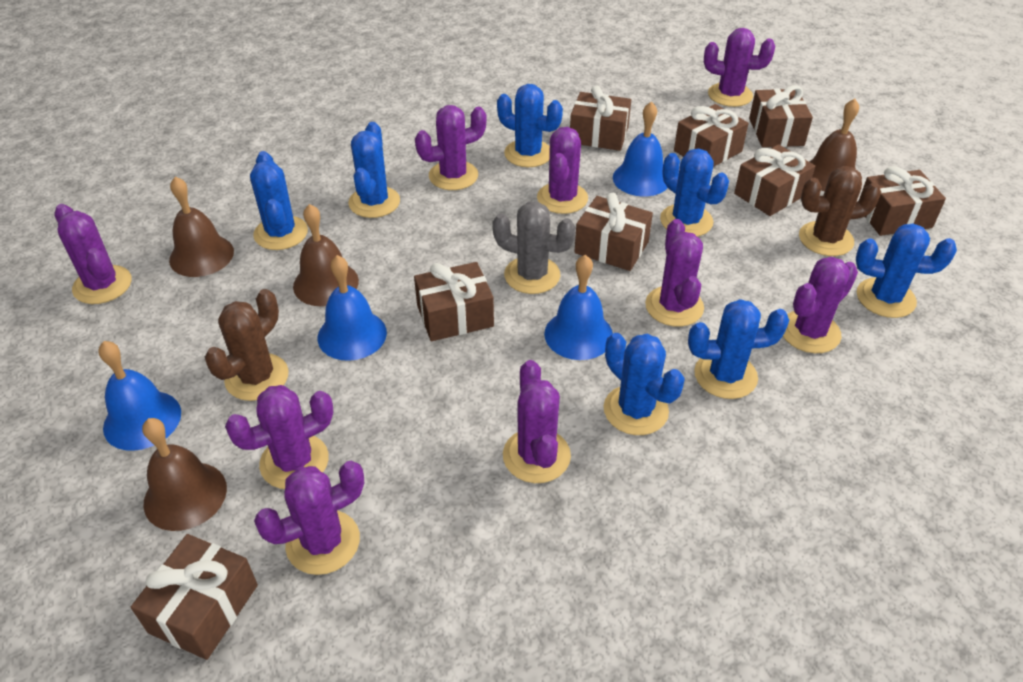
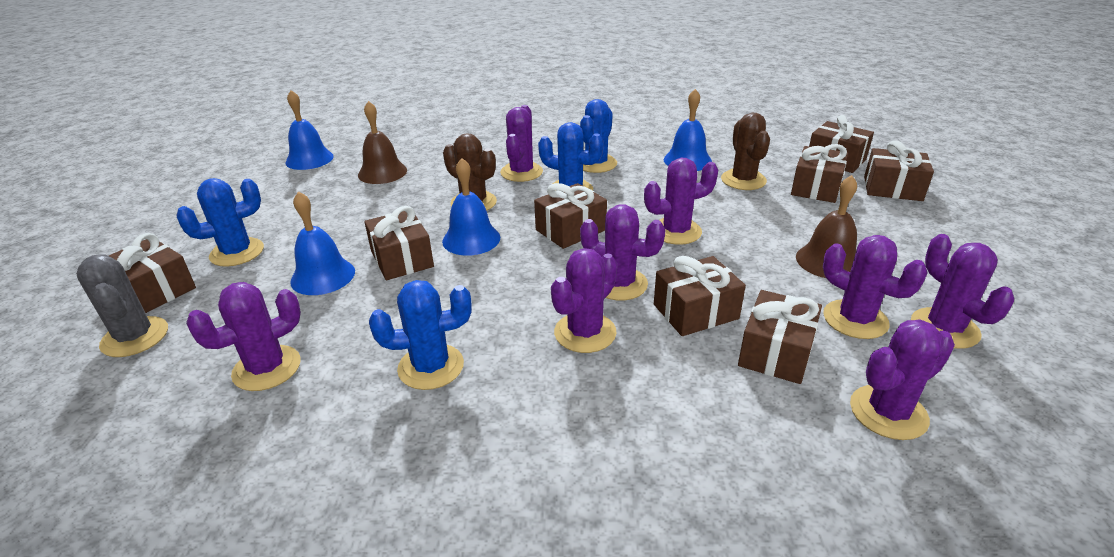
blue cactus: 7 -> 4
brown bell: 4 -> 2
purple cactus: 9 -> 8

